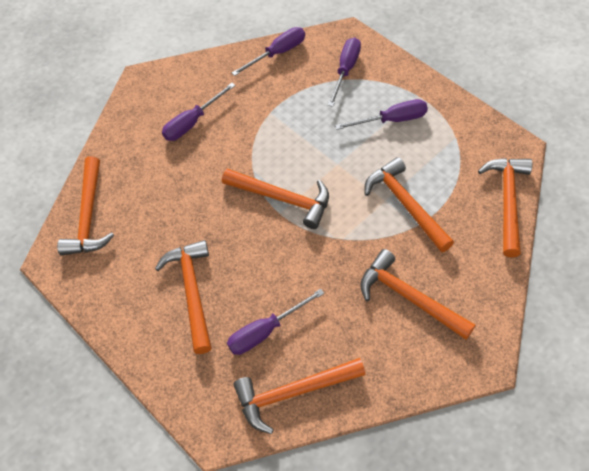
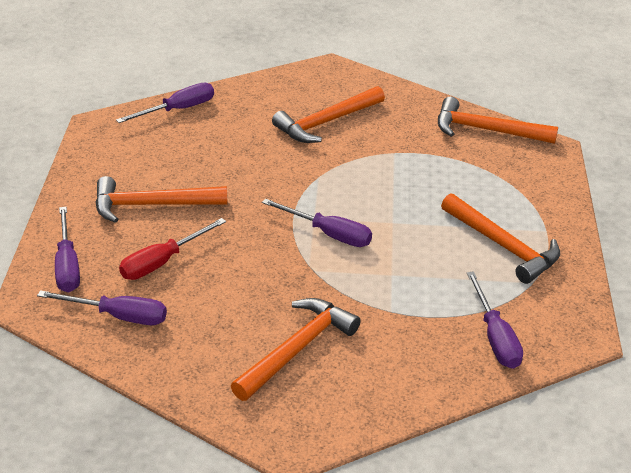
orange hammer: 7 -> 5
red screwdriver: 0 -> 1

